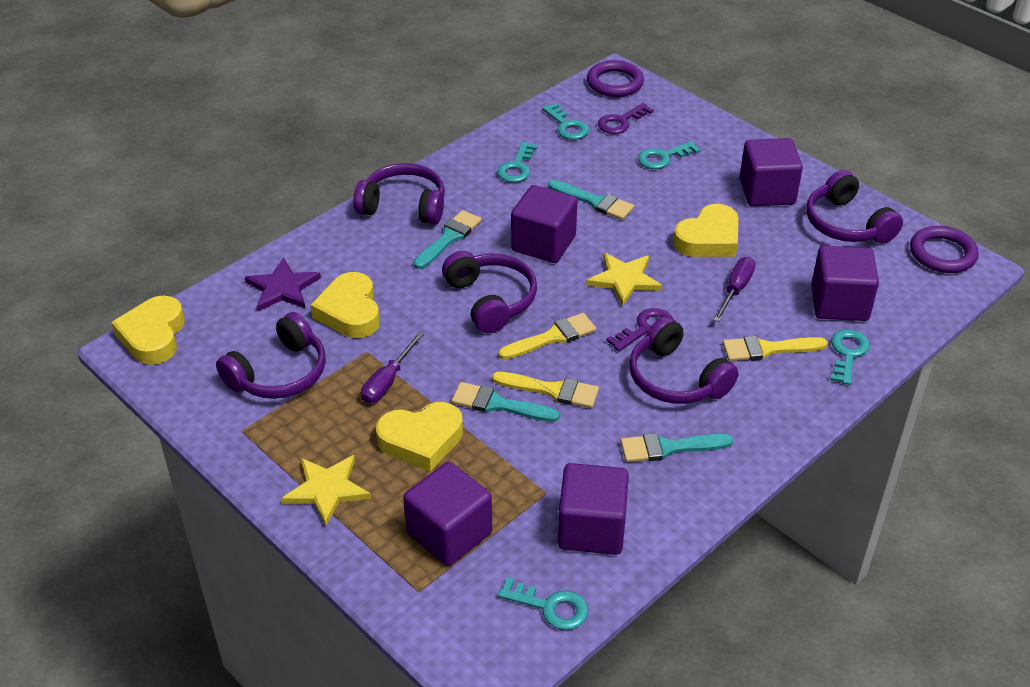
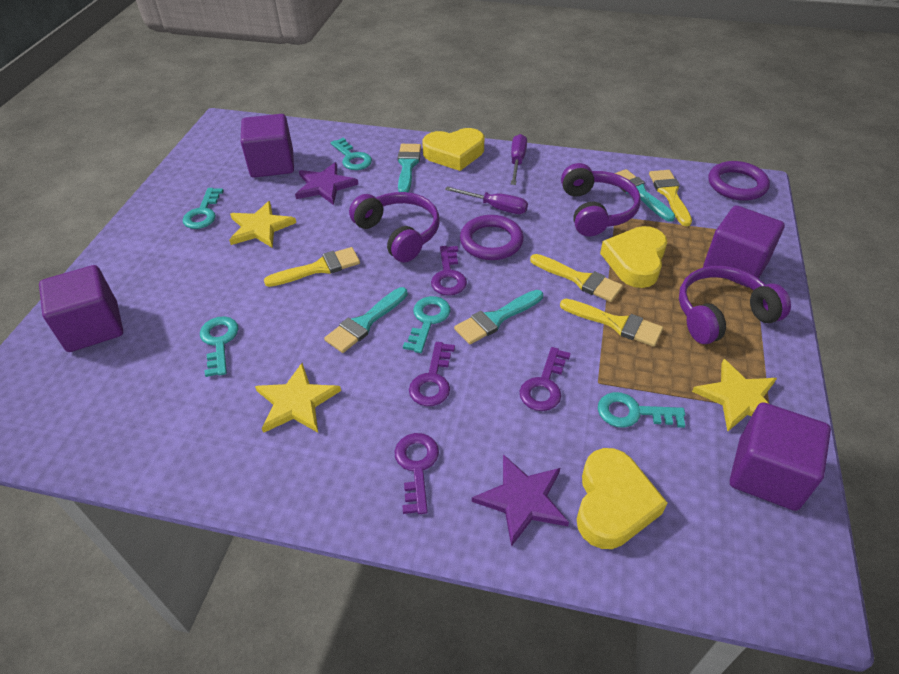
purple cube: 5 -> 4
purple headphones: 5 -> 3
purple key: 2 -> 4
purple star: 1 -> 2
yellow brush: 3 -> 4
yellow heart: 4 -> 3
yellow star: 2 -> 3

